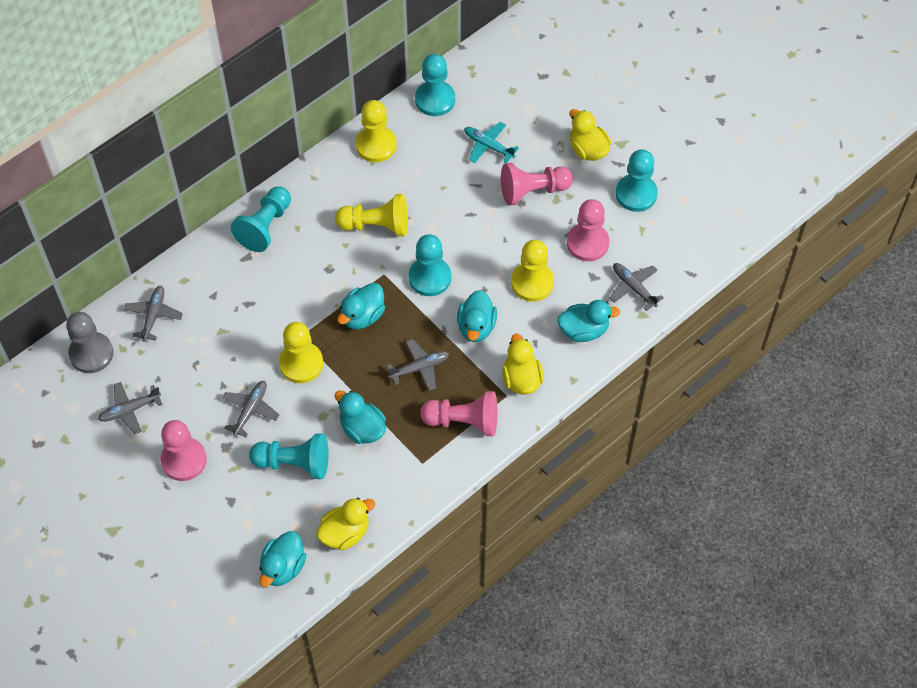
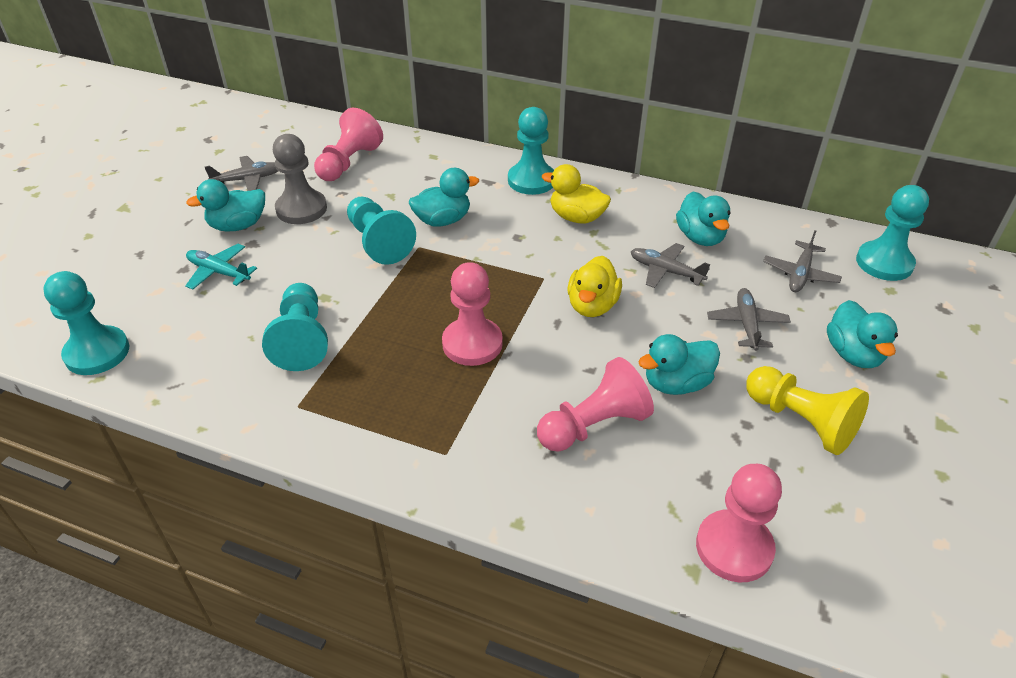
grey plane: 5 -> 4
yellow duck: 3 -> 2
yellow pawn: 4 -> 1

